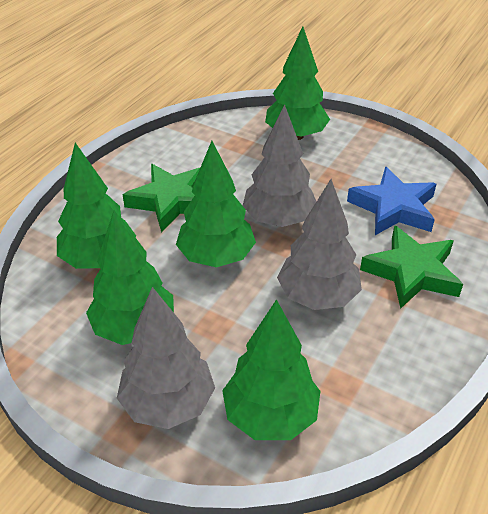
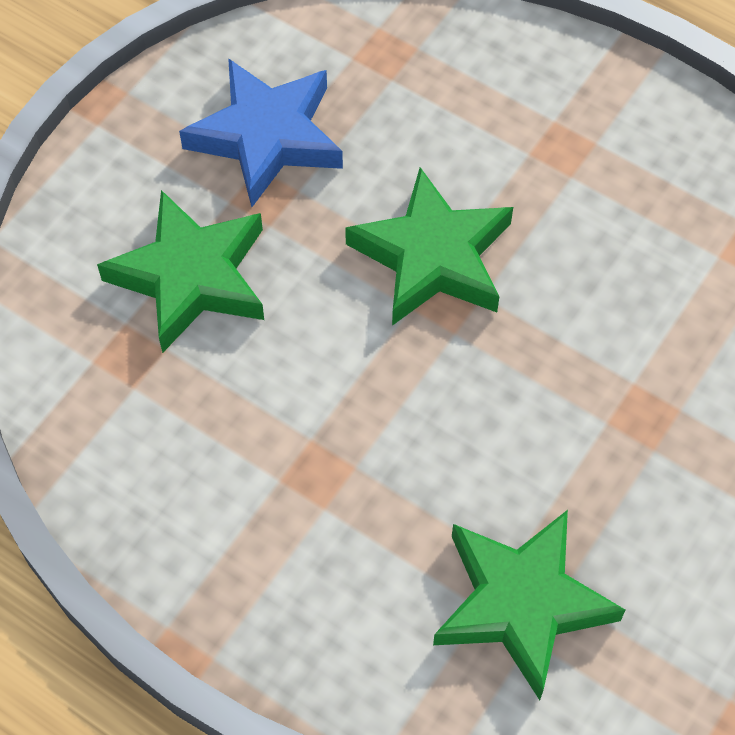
green star: 2 -> 3
green tree: 5 -> 0
grey tree: 3 -> 0

